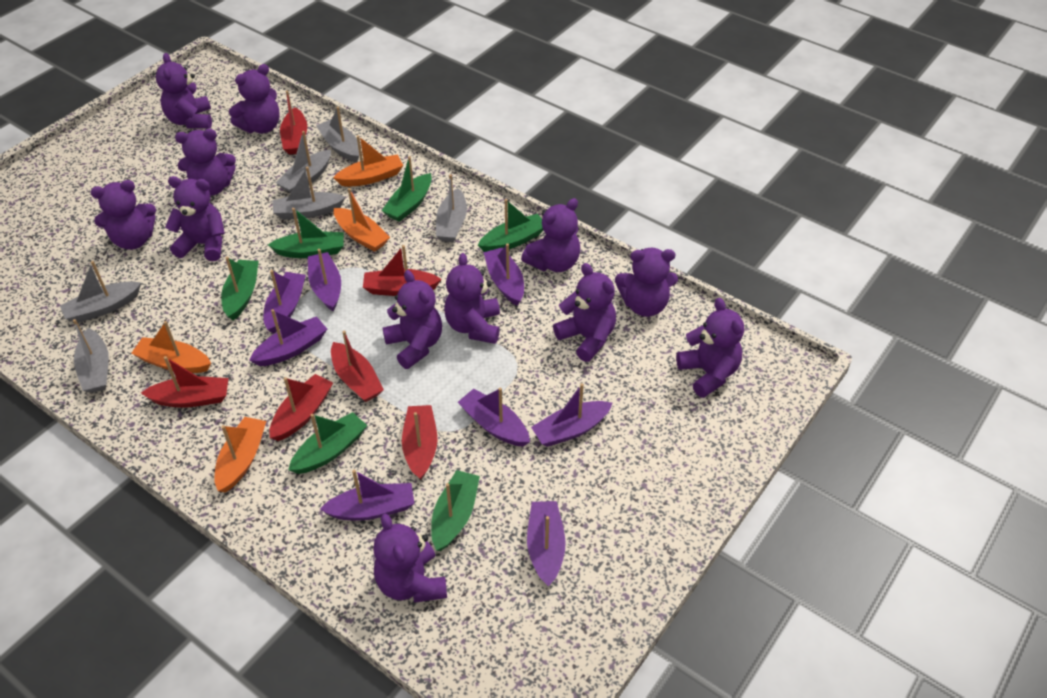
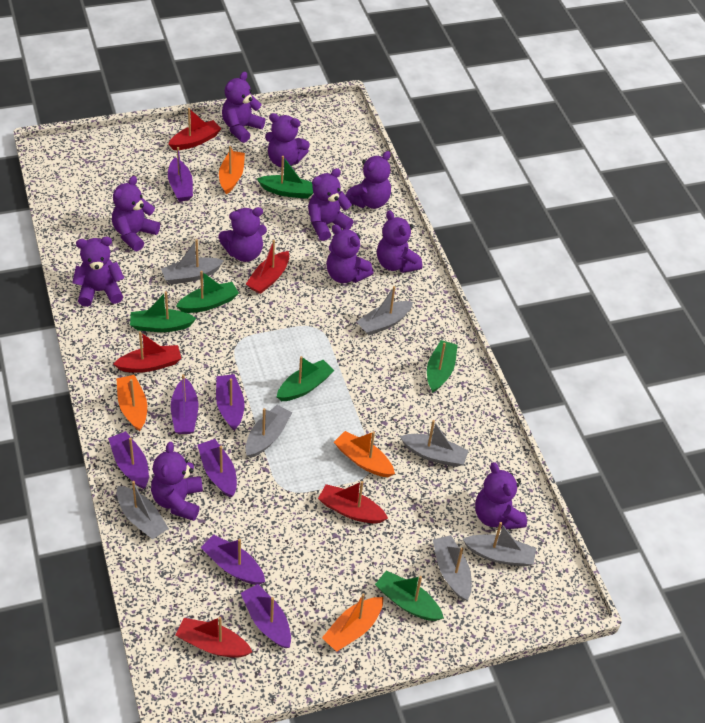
grey boat: 6 -> 7
purple boat: 8 -> 7
purple teddy bear: 12 -> 11
red boat: 6 -> 5

